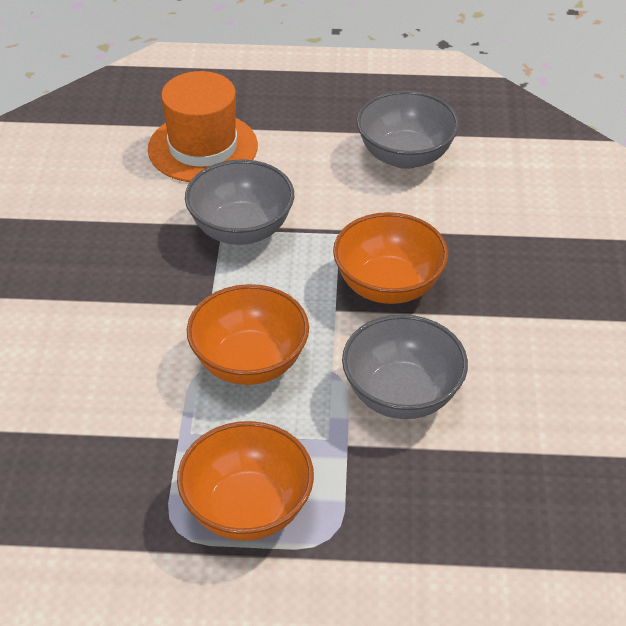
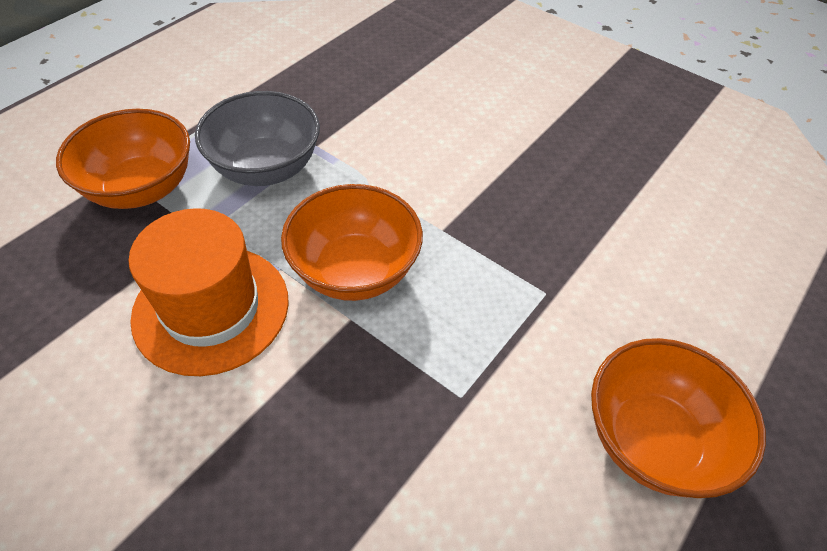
grey bowl: 3 -> 1

